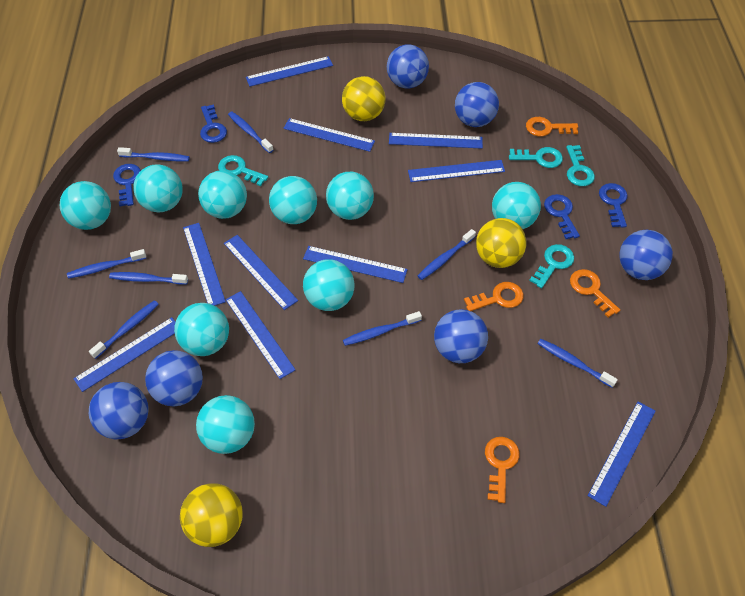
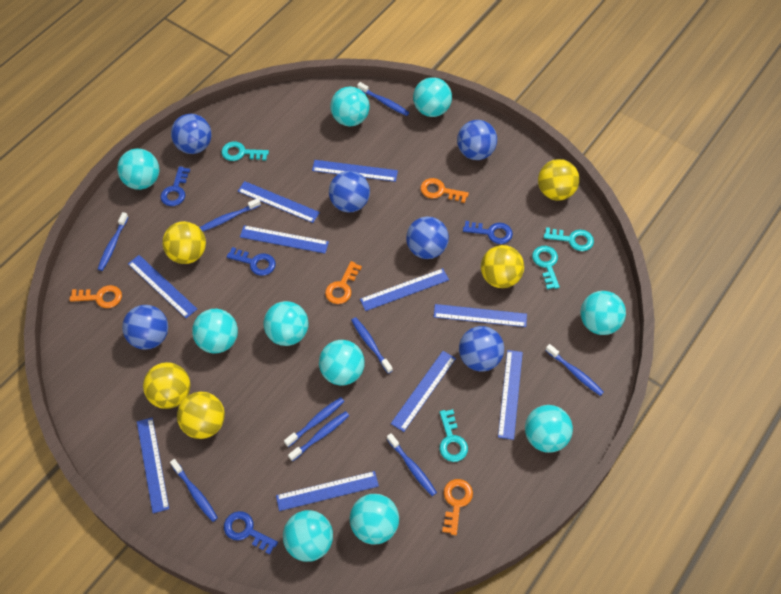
blue toothbrush: 8 -> 9
turquoise ball: 9 -> 10
yellow ball: 3 -> 5

